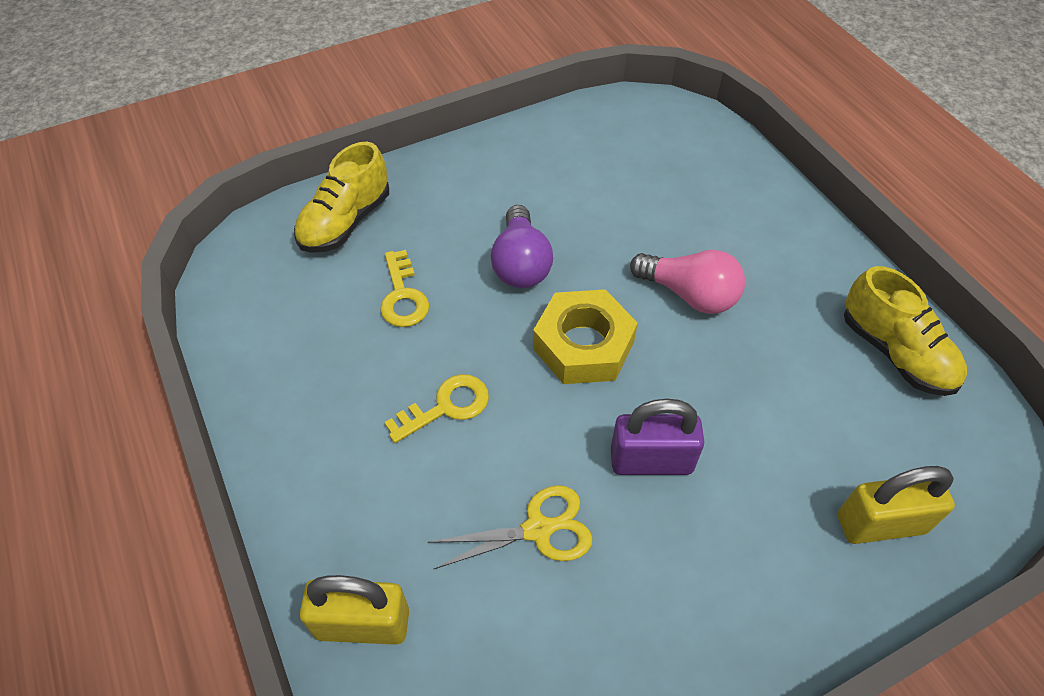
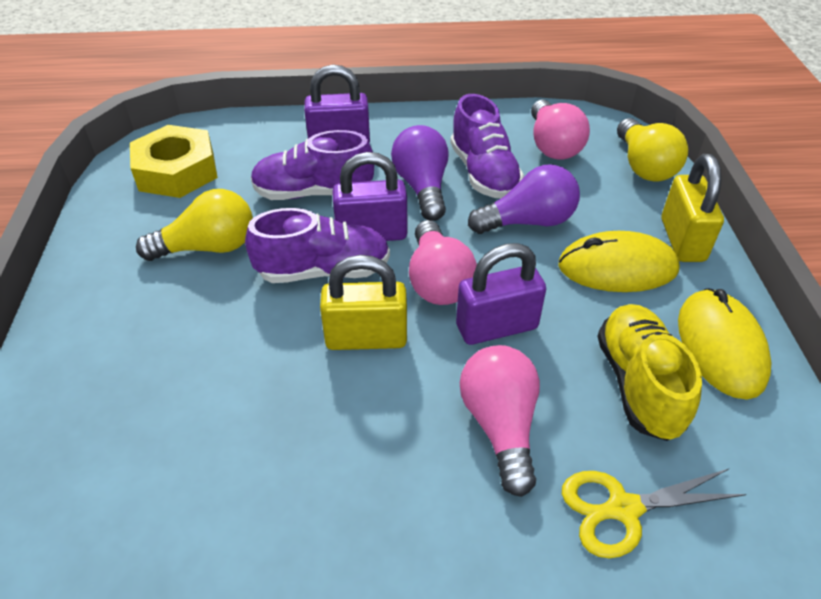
pink light bulb: 1 -> 3
purple light bulb: 1 -> 2
purple padlock: 1 -> 3
purple shoe: 0 -> 3
yellow key: 2 -> 0
yellow light bulb: 0 -> 2
yellow mouse: 0 -> 2
yellow shoe: 2 -> 1

